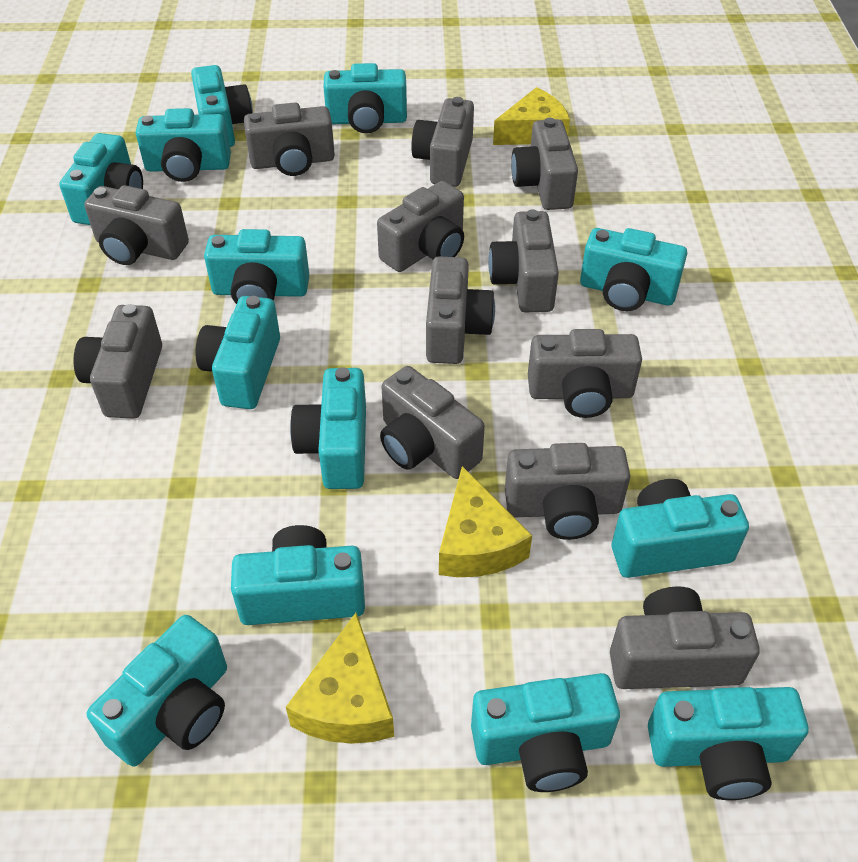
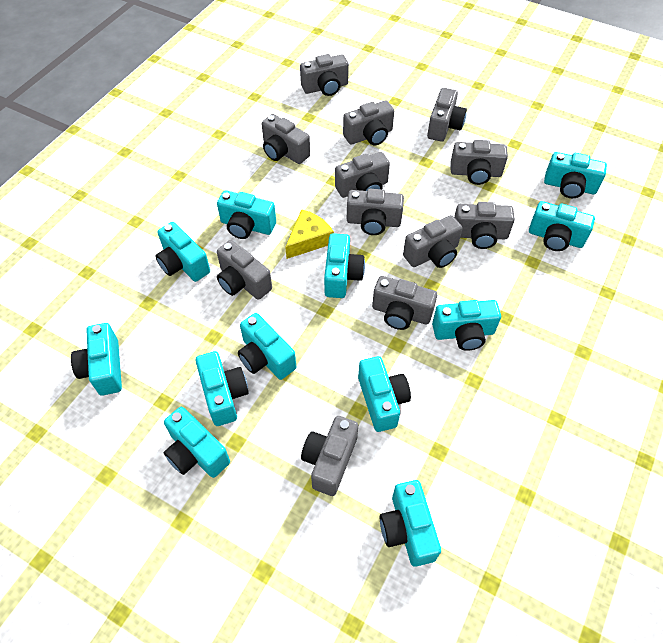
turquoise camera: 13 -> 12
yellow cheese: 3 -> 1

